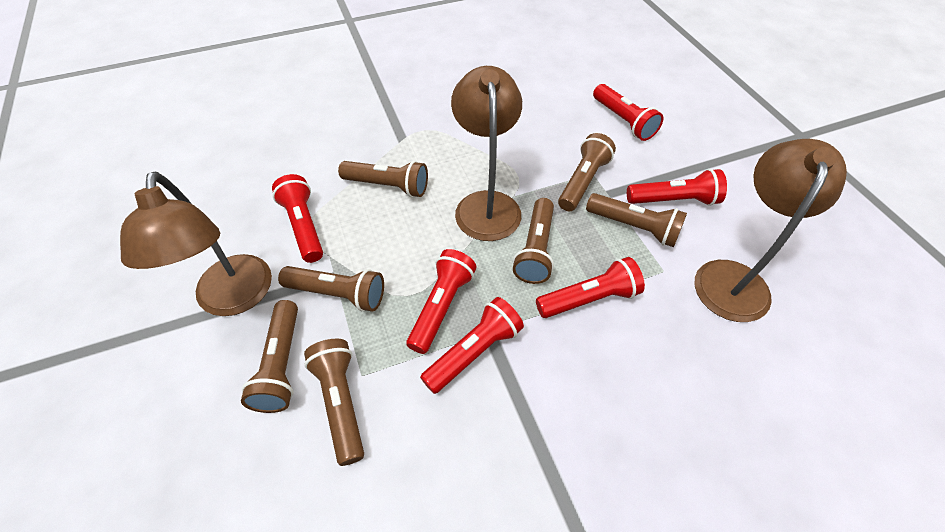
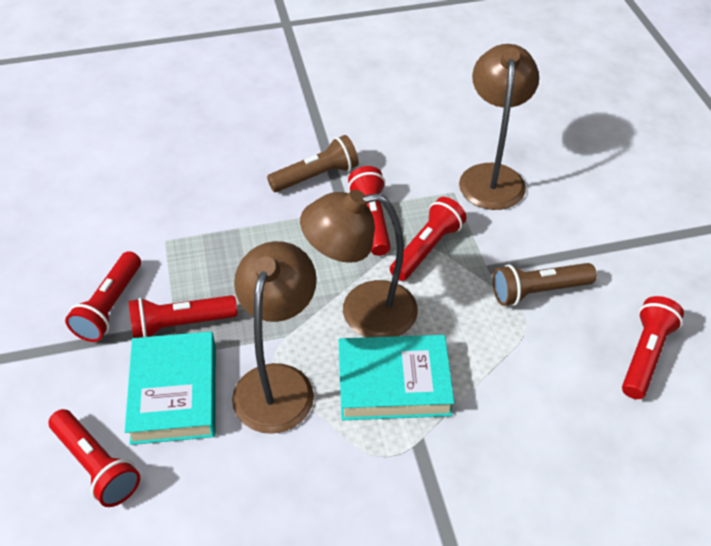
brown flashlight: 7 -> 2
turquoise book: 0 -> 2

